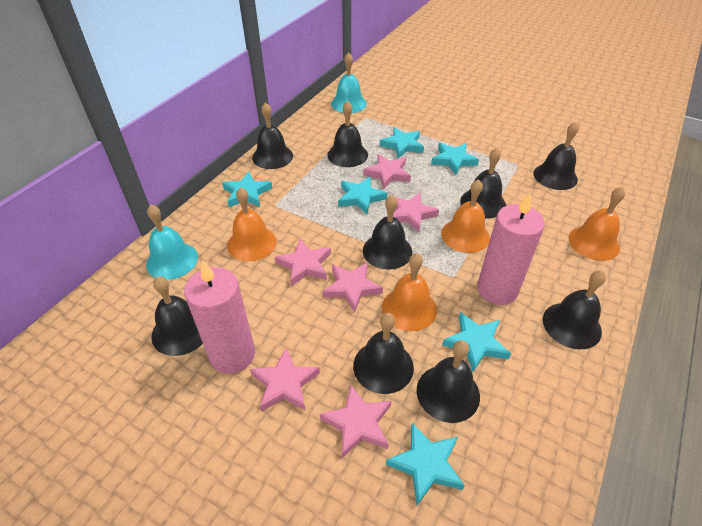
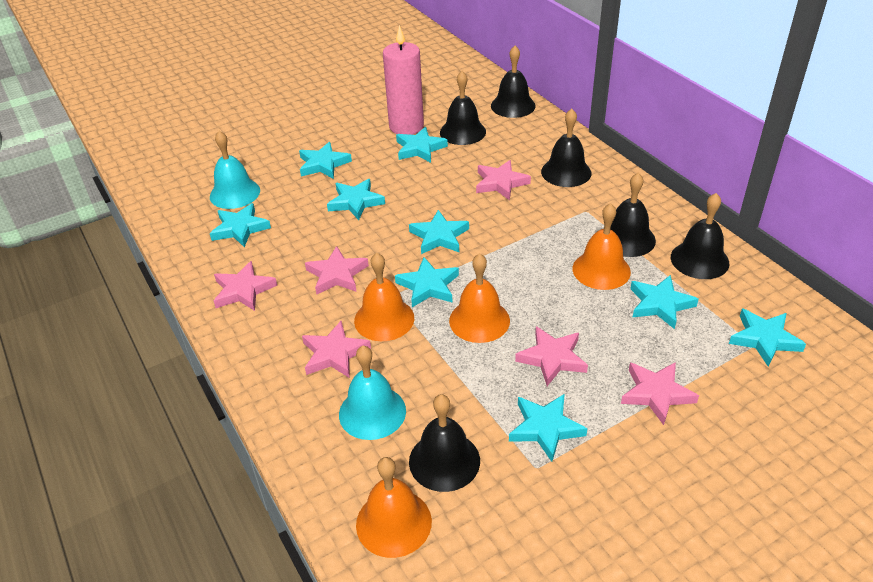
black bell: 9 -> 6
pink candle: 2 -> 1
turquoise star: 6 -> 9

